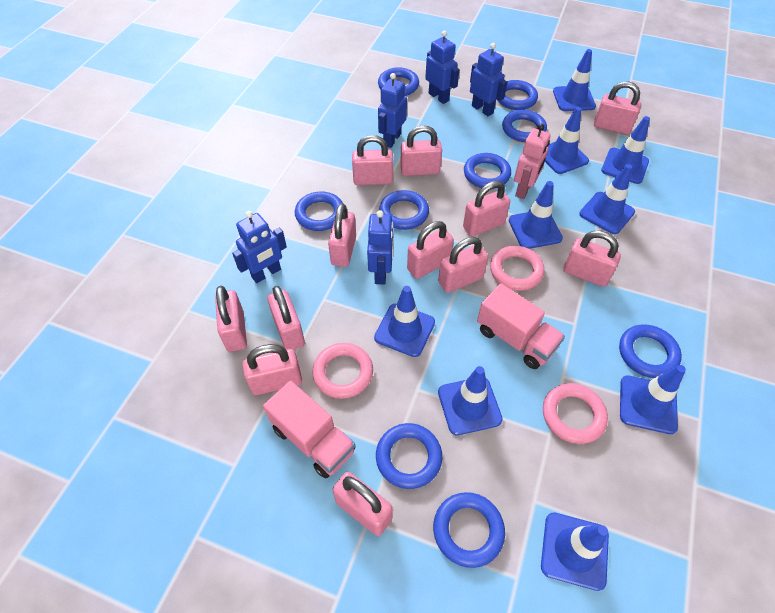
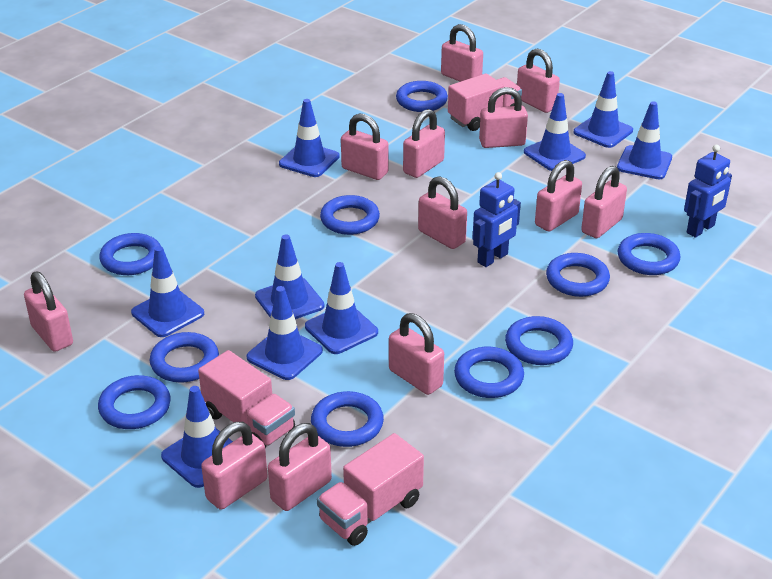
blue ring: 9 -> 10
blue robot: 5 -> 2
pink ring: 3 -> 0
pink robot: 1 -> 0
pink truck: 2 -> 3

